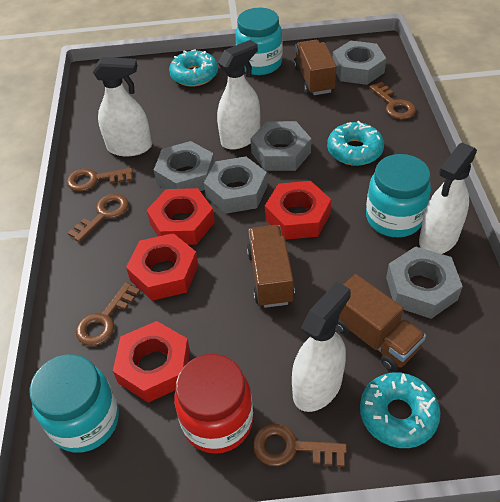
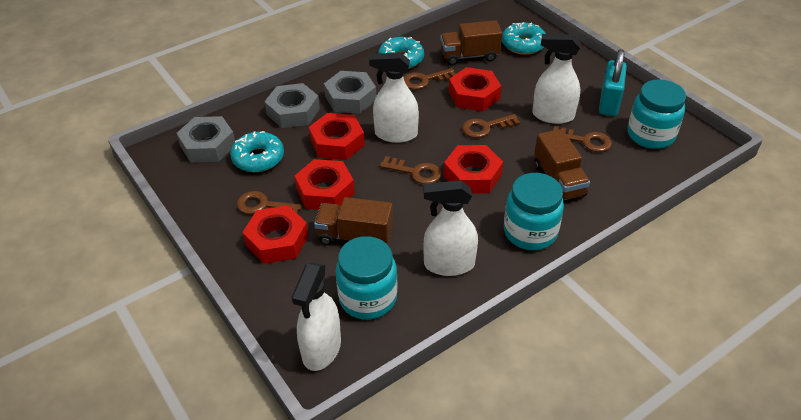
grey nut: 5 -> 3
red jar: 1 -> 0
red nut: 4 -> 5
turquoise padlock: 0 -> 1

